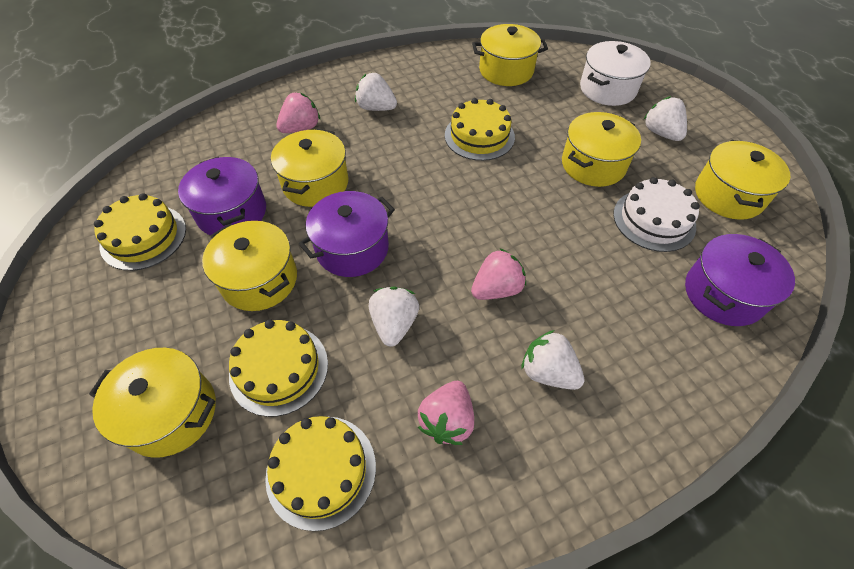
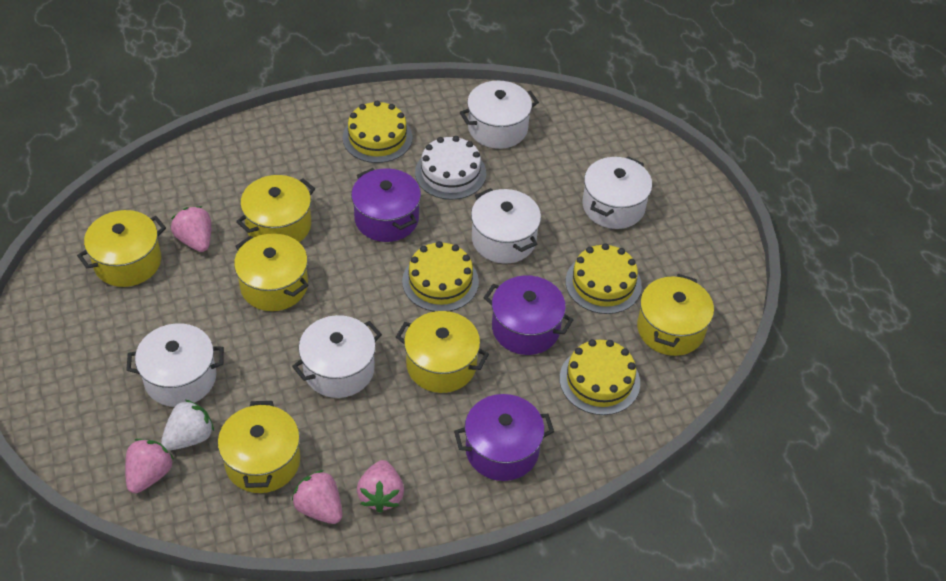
pink strawberry: 3 -> 4
white pot: 1 -> 5
white strawberry: 4 -> 1

